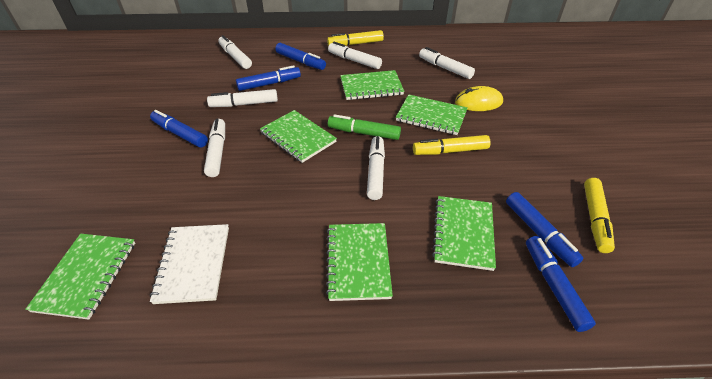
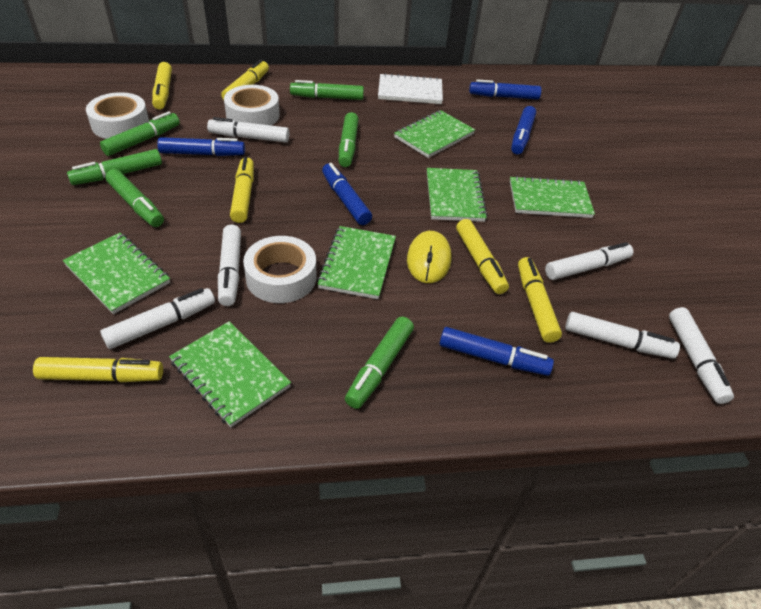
green marker: 1 -> 6
white tape: 0 -> 3
yellow marker: 3 -> 6

